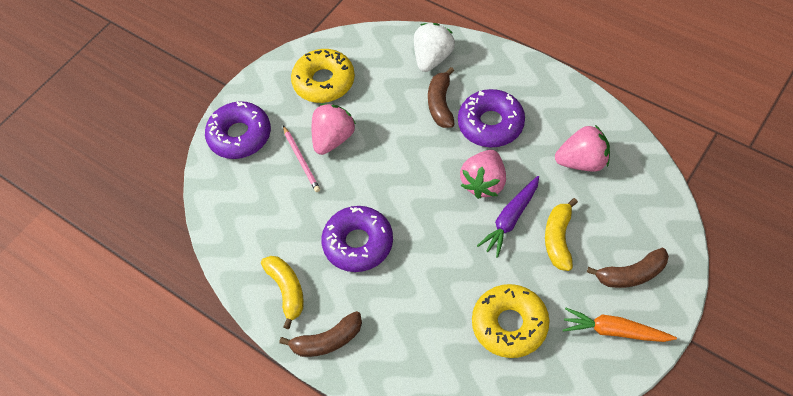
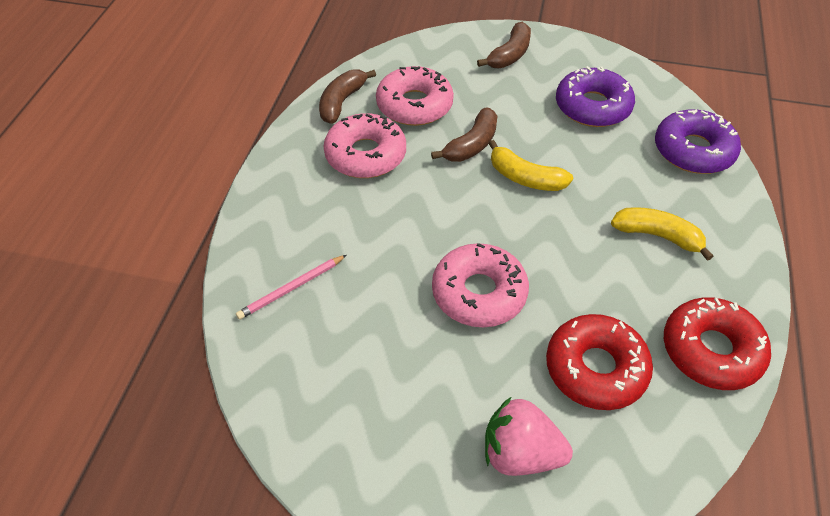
orange carrot: 1 -> 0
pink donut: 0 -> 3
pink strawberry: 3 -> 1
purple carrot: 1 -> 0
purple donut: 3 -> 2
red donut: 0 -> 2
white strawberry: 1 -> 0
yellow donut: 2 -> 0

